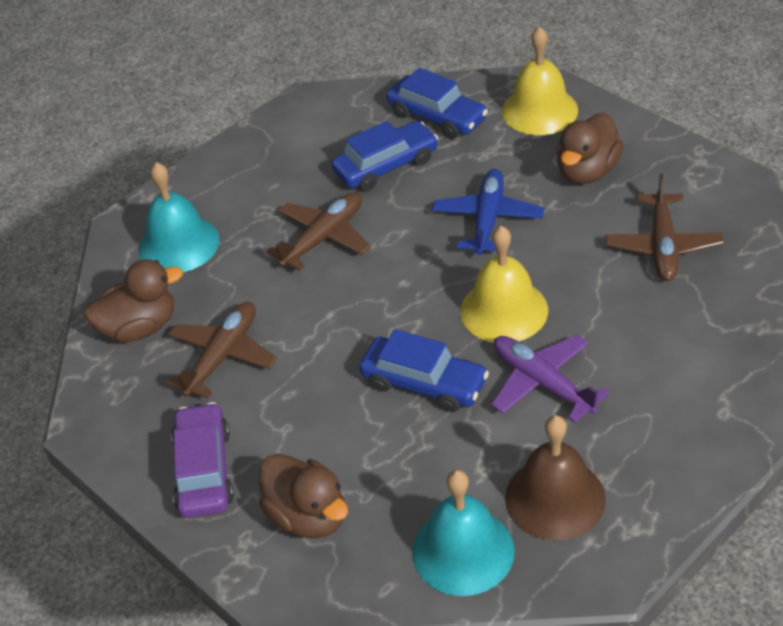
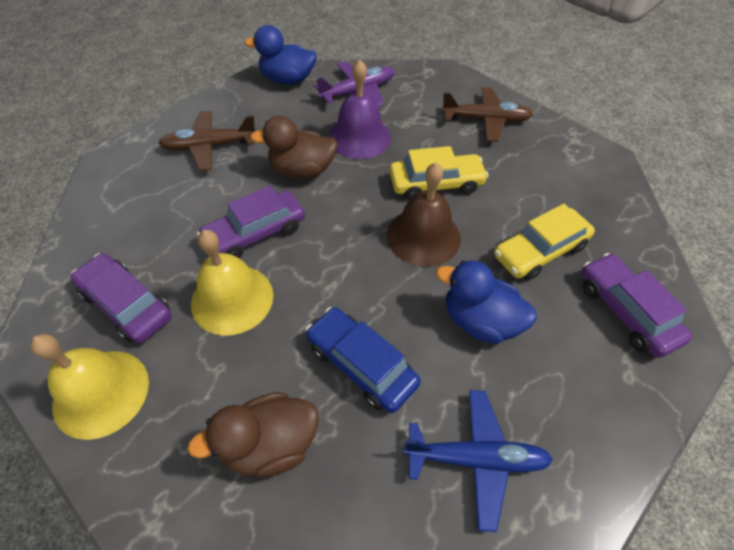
blue car: 3 -> 1
blue duck: 0 -> 2
brown duck: 3 -> 2
brown plane: 3 -> 2
purple bell: 0 -> 1
purple car: 1 -> 3
turquoise bell: 2 -> 0
yellow car: 0 -> 2

